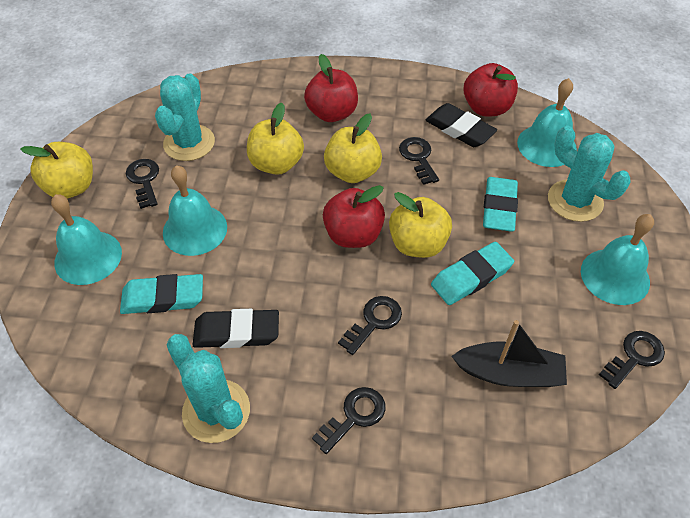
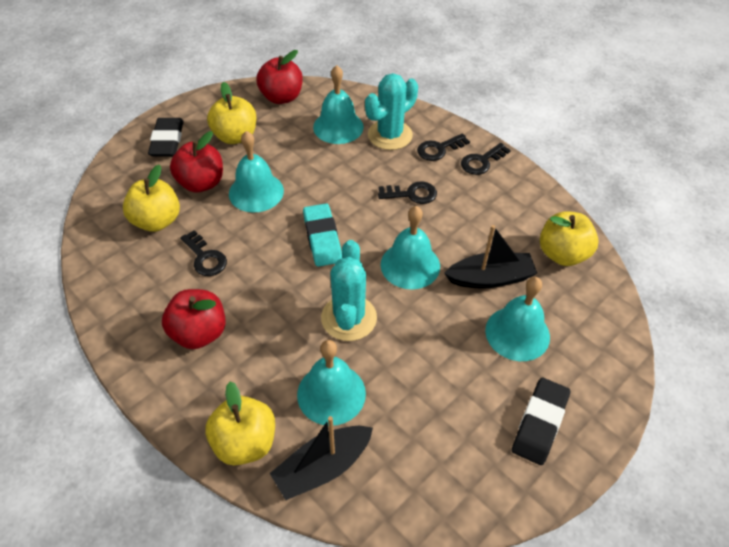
black boat: 1 -> 2
black key: 5 -> 4
turquoise bell: 4 -> 5
turquoise cactus: 3 -> 2
turquoise eraser: 3 -> 1

